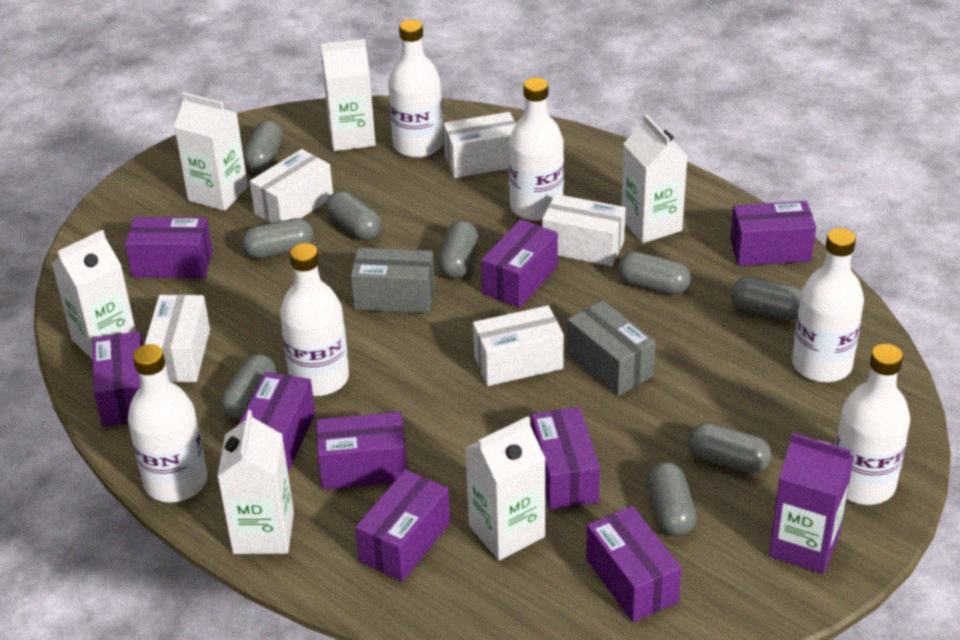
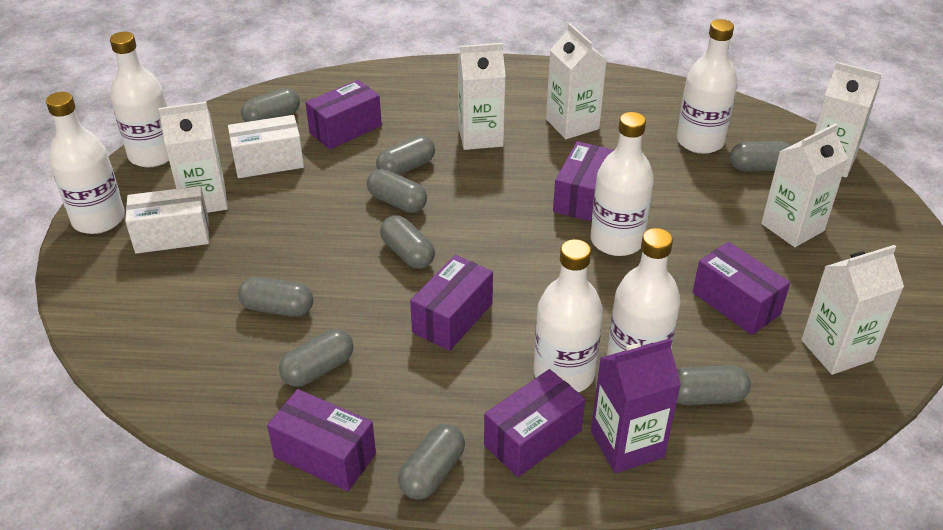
grey box: 2 -> 0
purple box: 9 -> 6
white box: 5 -> 2

